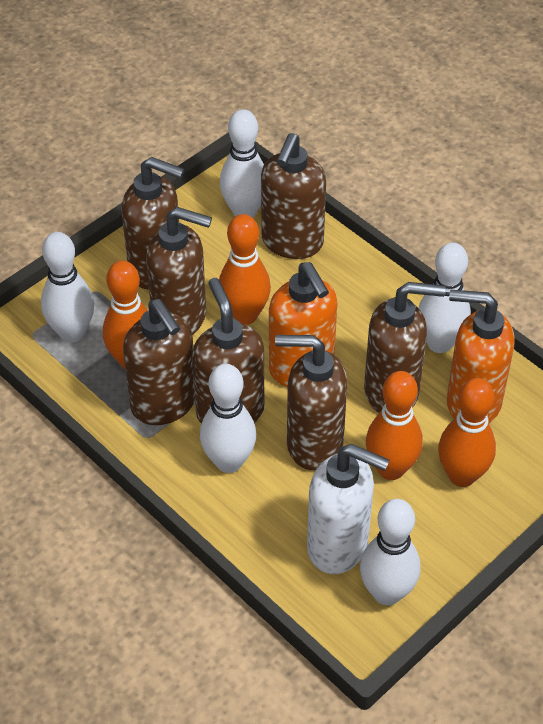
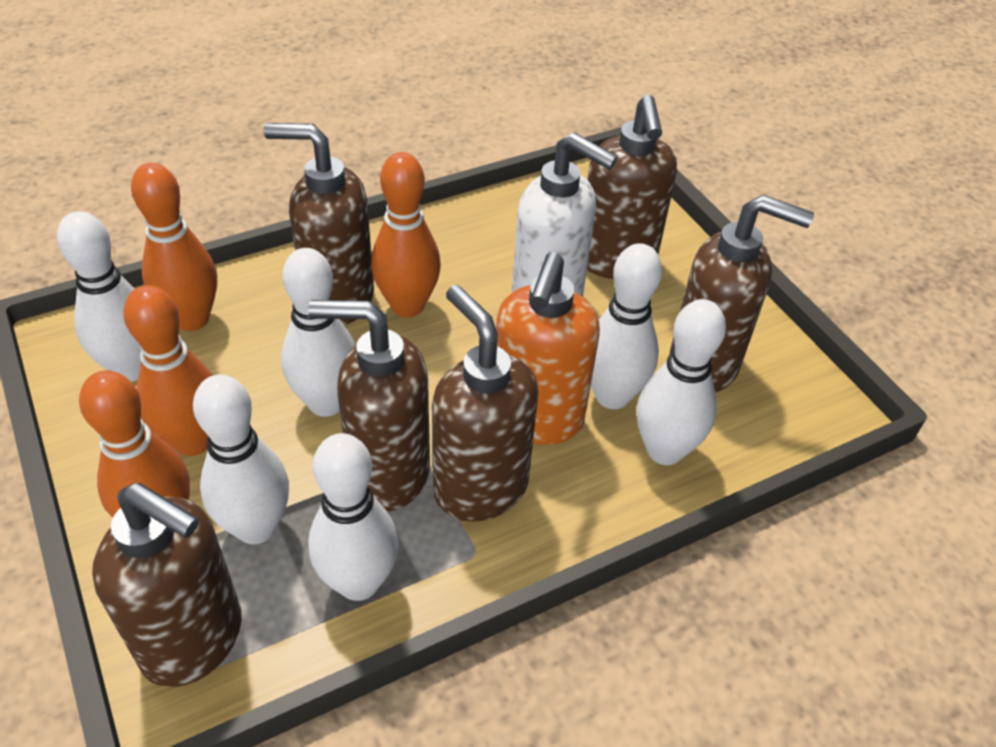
brown soap dispenser: 7 -> 6
orange soap dispenser: 2 -> 1
white bowling pin: 5 -> 6

